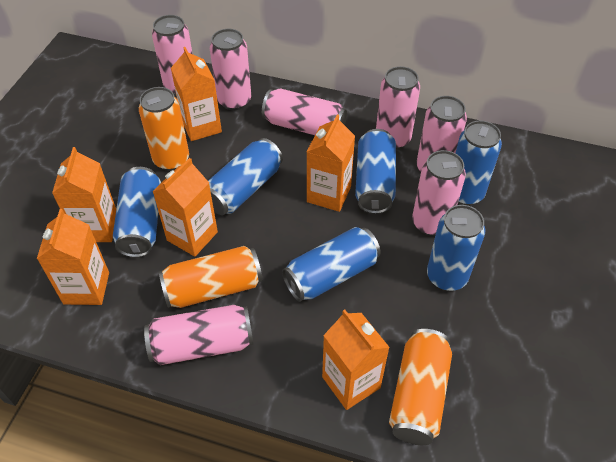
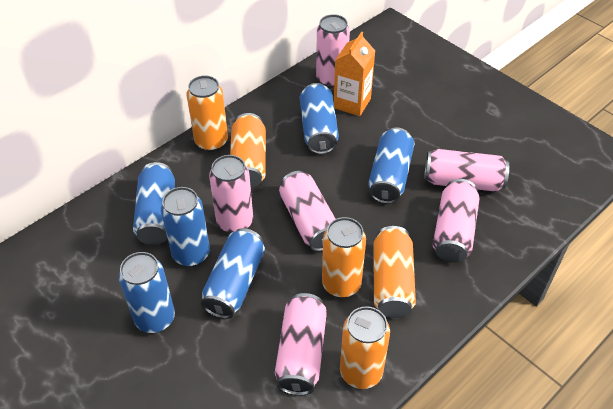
orange can: 3 -> 5
orange carton: 6 -> 1
pink can: 7 -> 6

